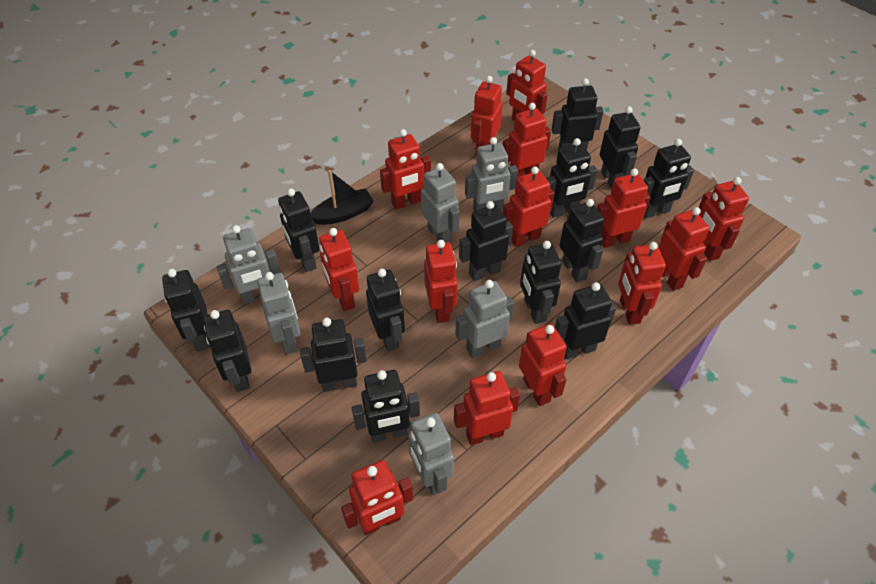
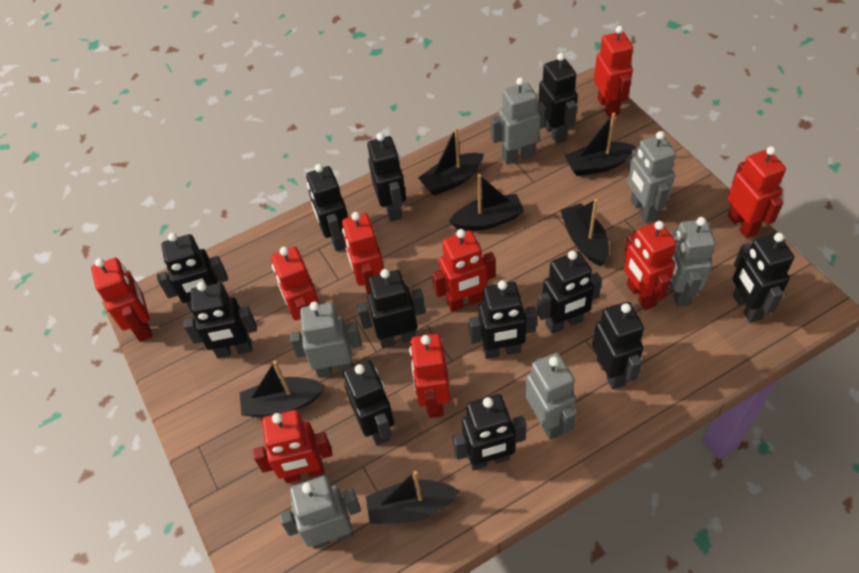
black boat: 1 -> 6
black robot: 14 -> 12
red robot: 14 -> 9

